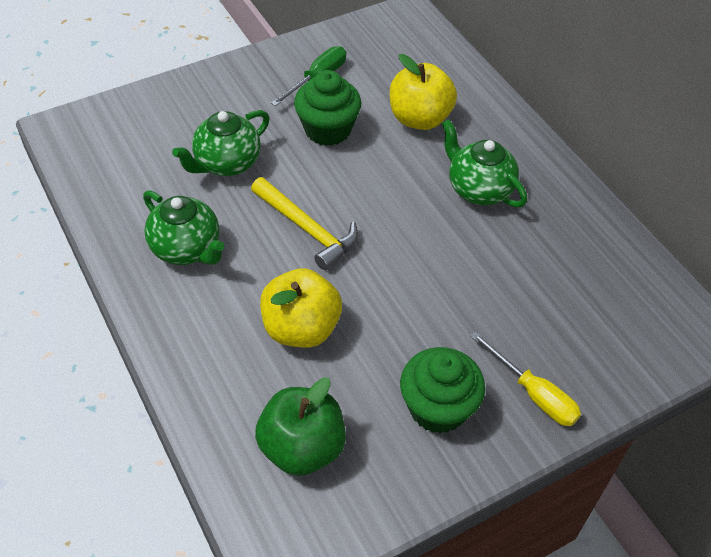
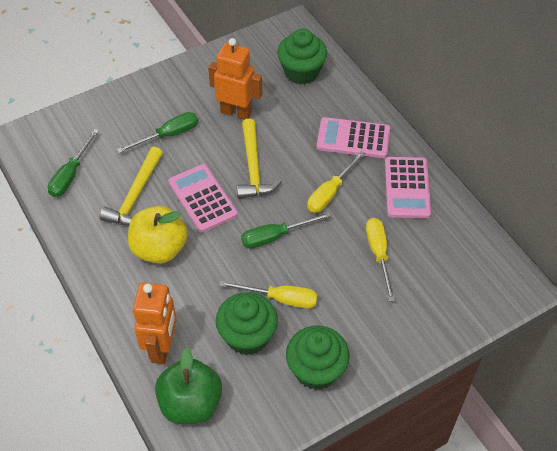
green cupcake: 2 -> 3
green screwdriver: 1 -> 3
green teapot: 3 -> 0
orange robot: 0 -> 2
pink calculator: 0 -> 3
yellow apple: 2 -> 1
yellow hammer: 1 -> 2
yellow screwdriver: 1 -> 3

